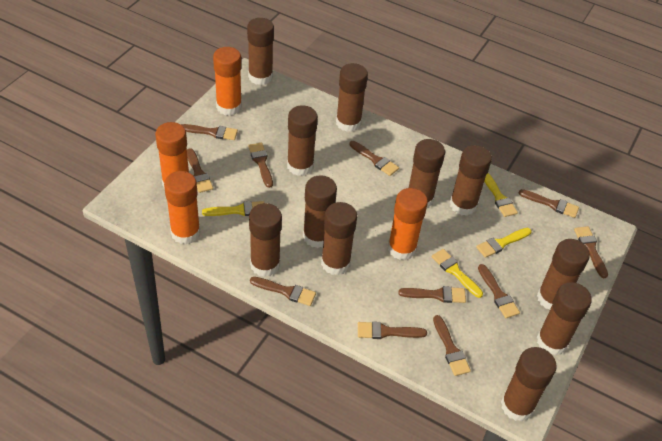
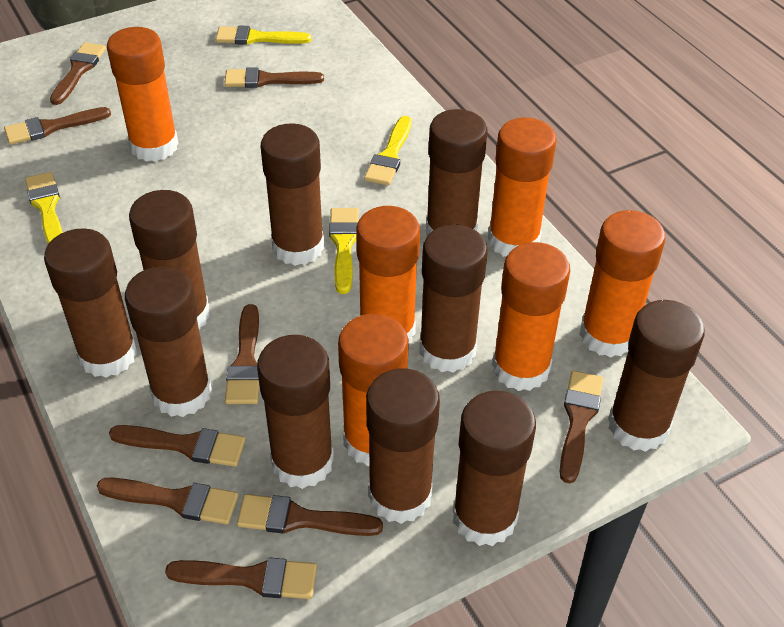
brown brush: 11 -> 9
brown glue stick: 11 -> 10
orange glue stick: 4 -> 6

